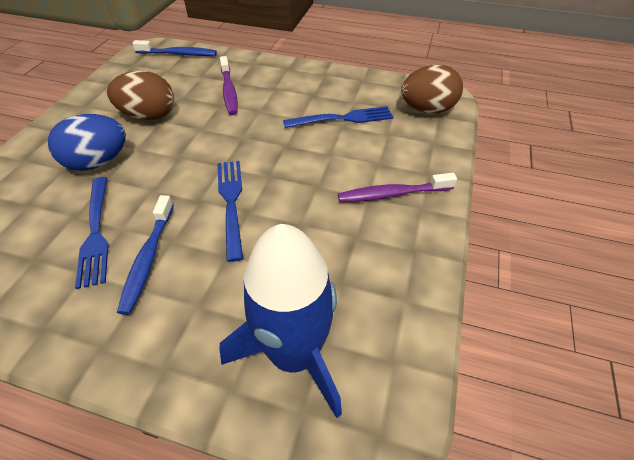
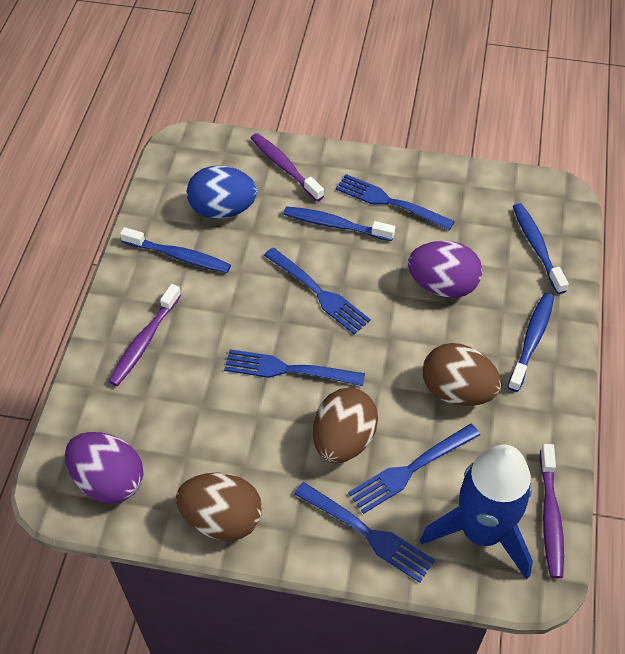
blue fork: 3 -> 5
blue toothbrush: 2 -> 4
brown egg: 2 -> 3
purple egg: 0 -> 2
purple toothbrush: 2 -> 3

